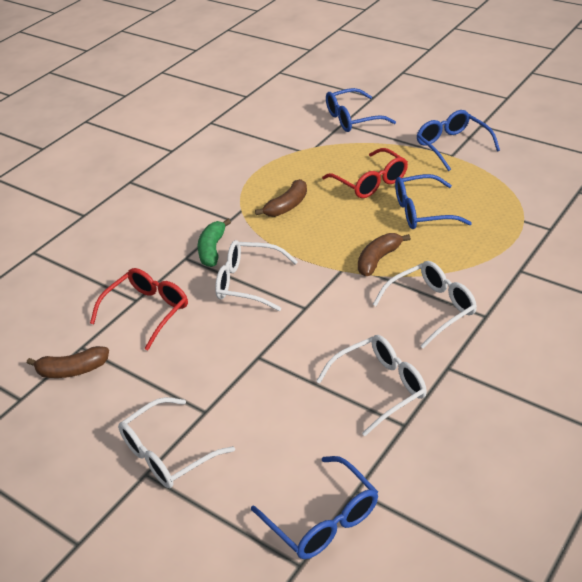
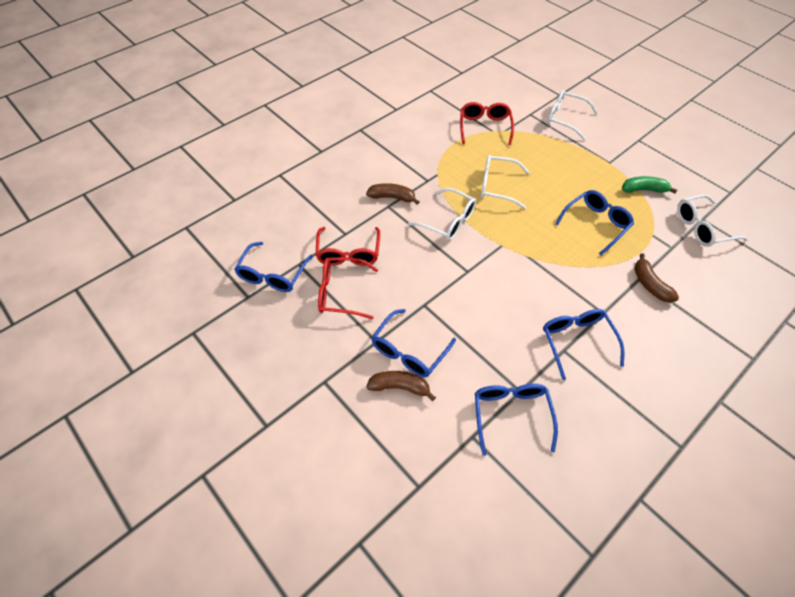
blue glasses: 4 -> 5
red glasses: 2 -> 3

